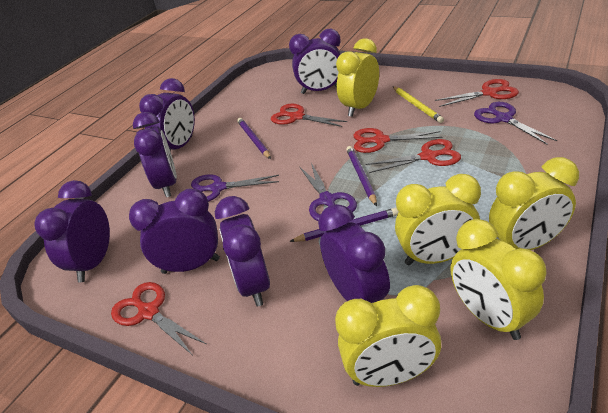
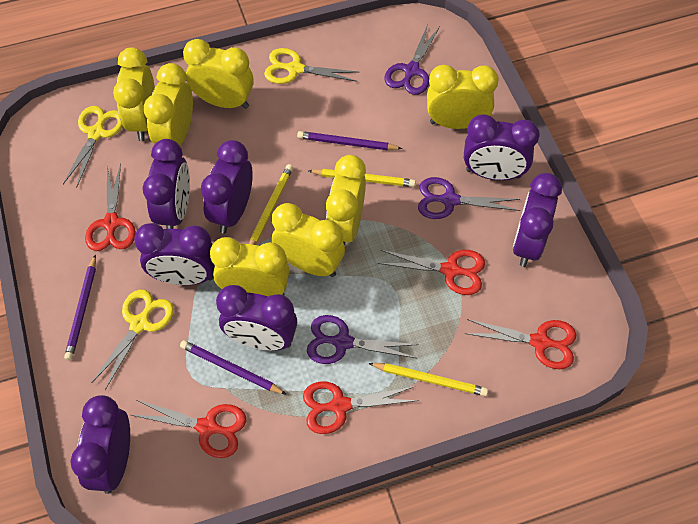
yellow clock: 5 -> 7
yellow pencil: 1 -> 3
yellow scissors: 0 -> 3

